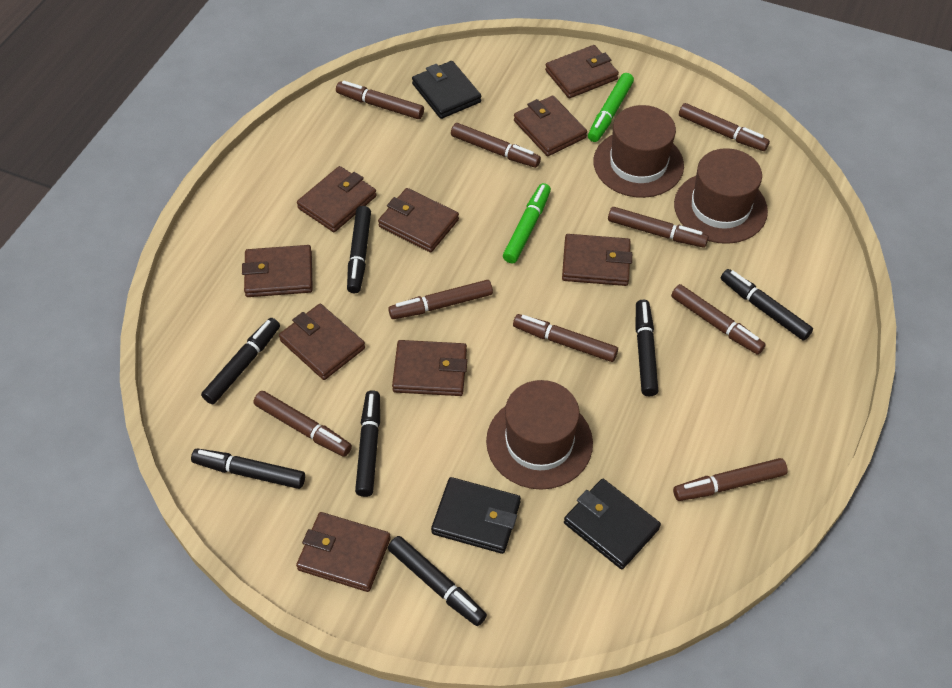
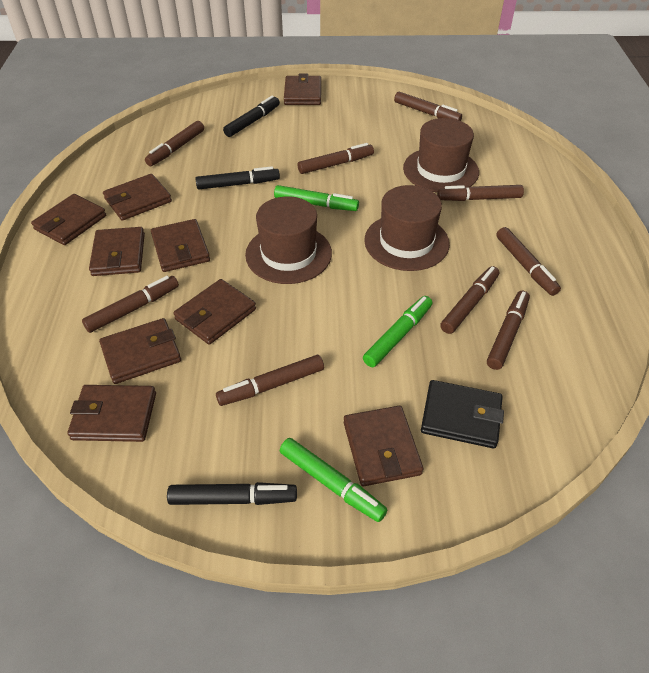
black marker: 7 -> 3
black wallet: 3 -> 1
green marker: 2 -> 3

